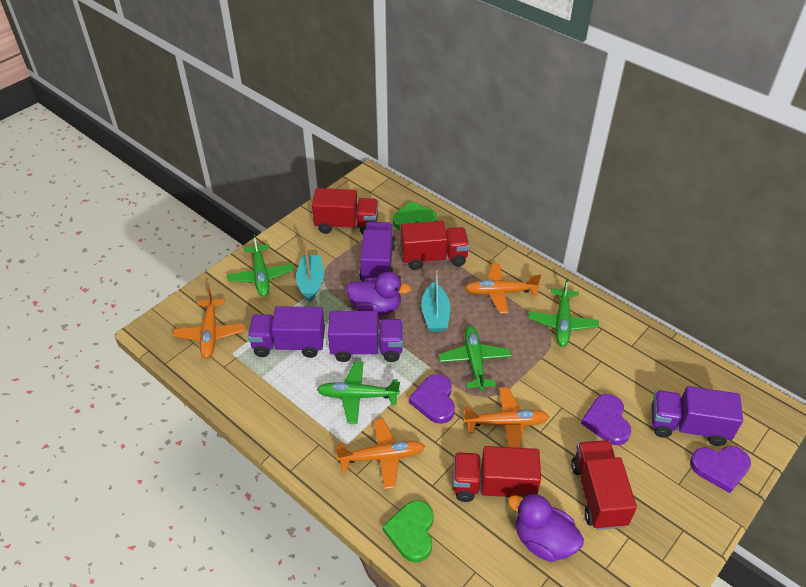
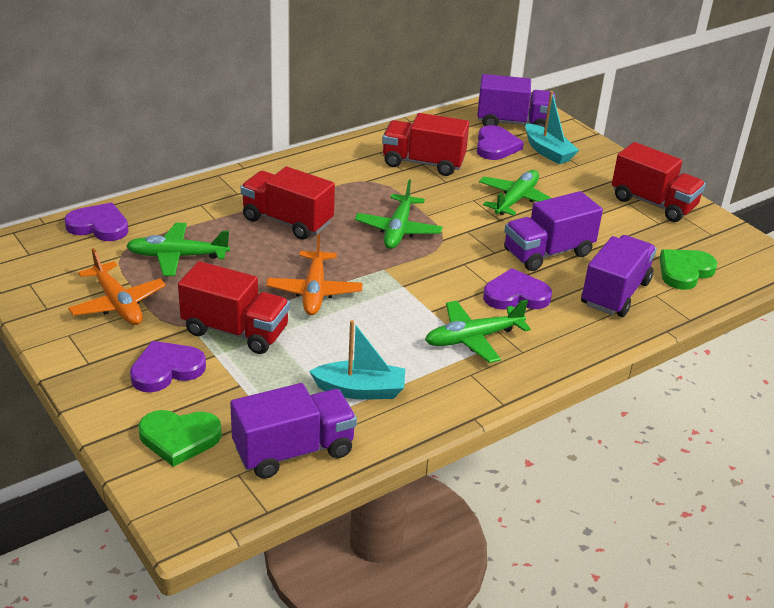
orange plane: 4 -> 2
purple duck: 2 -> 0
purple heart: 3 -> 4

